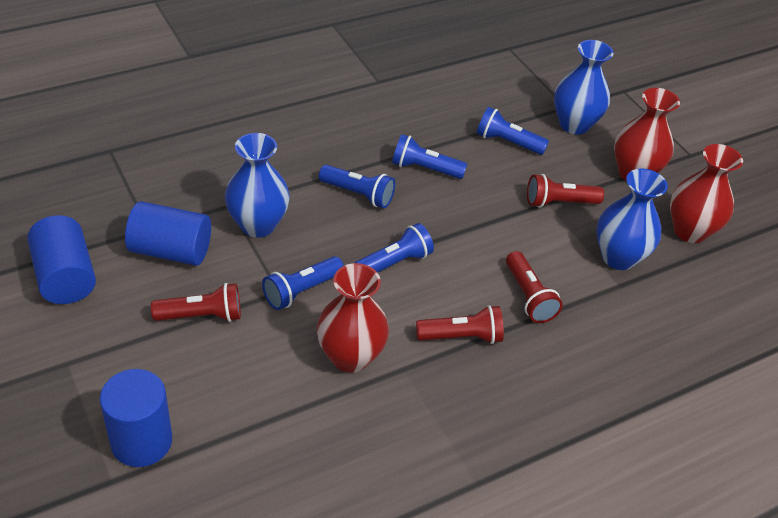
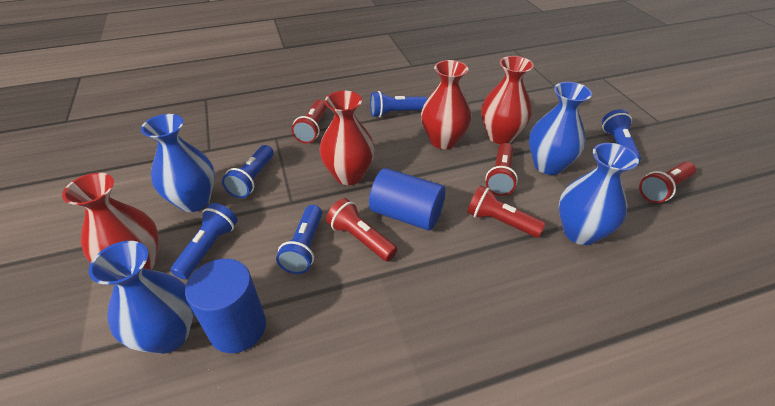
blue cylinder: 3 -> 2
blue vase: 3 -> 4
red flashlight: 4 -> 5
red vase: 3 -> 4

